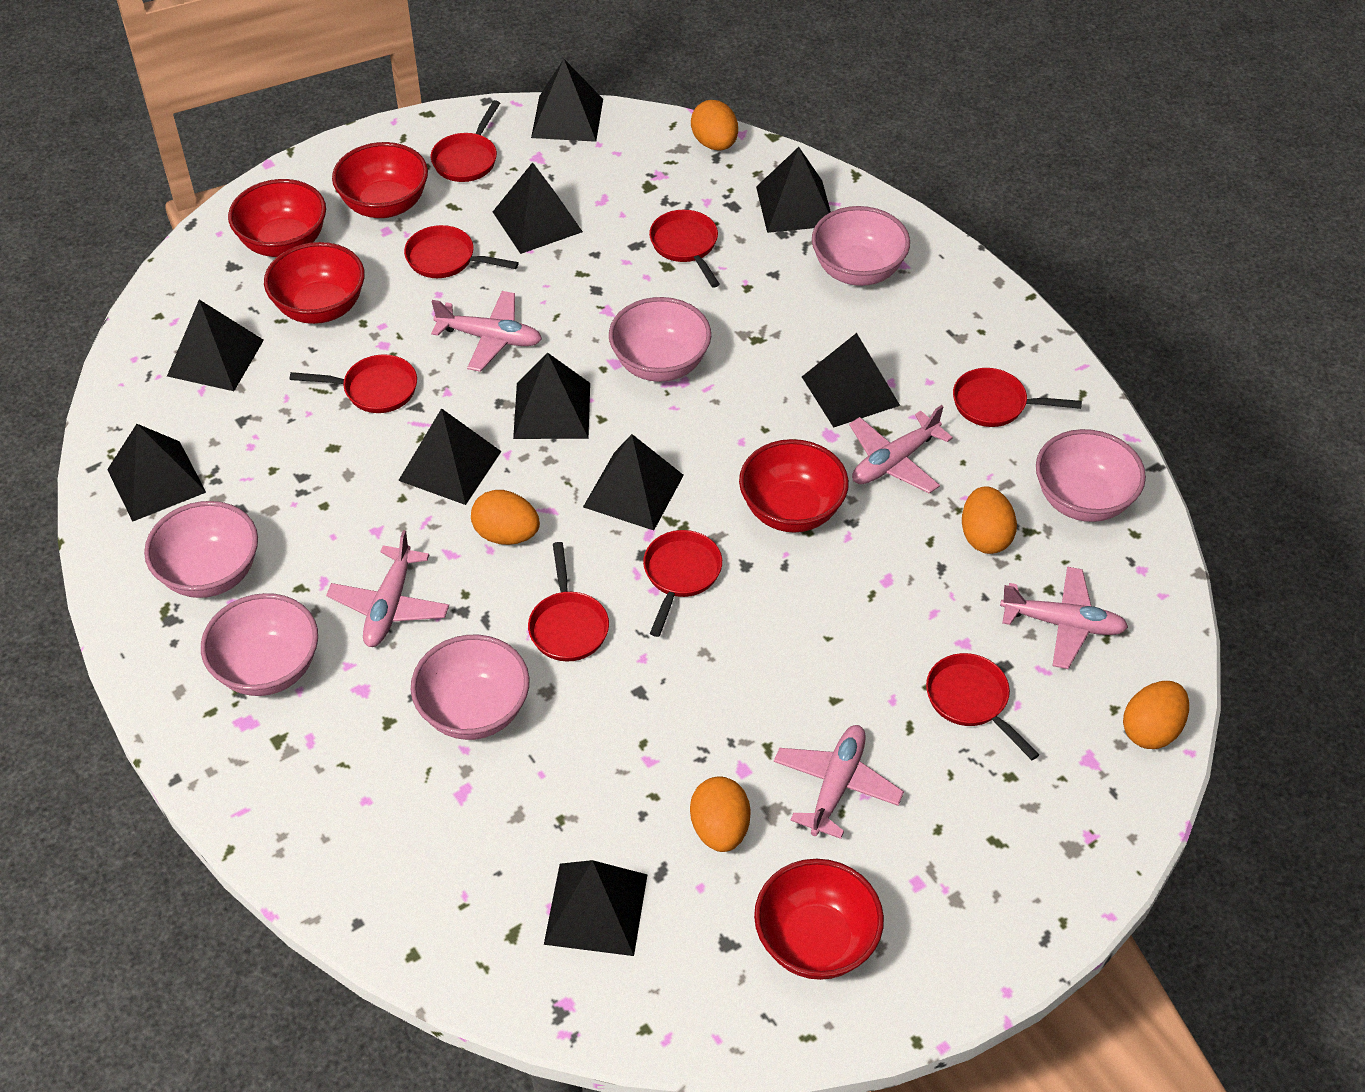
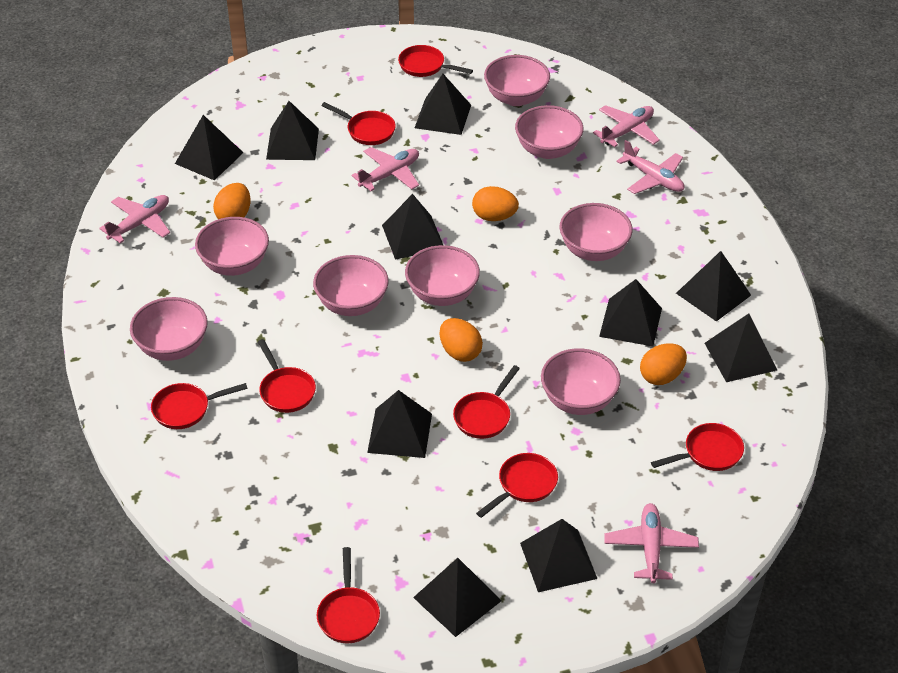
orange egg: 5 -> 4
pink bowl: 6 -> 8
red bowl: 5 -> 0

